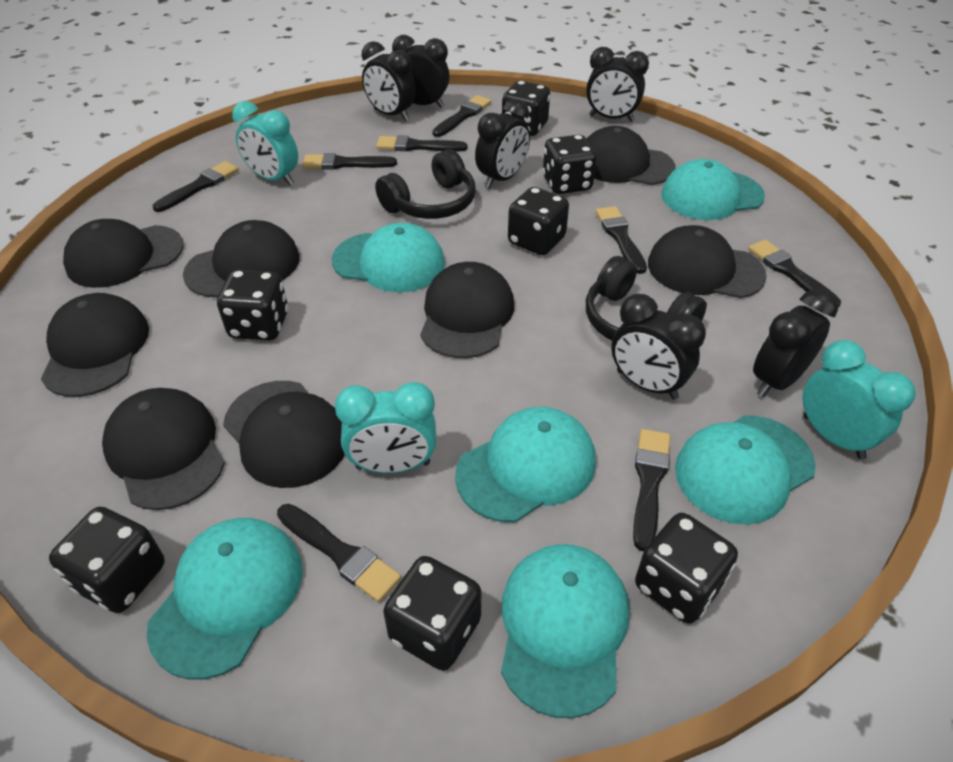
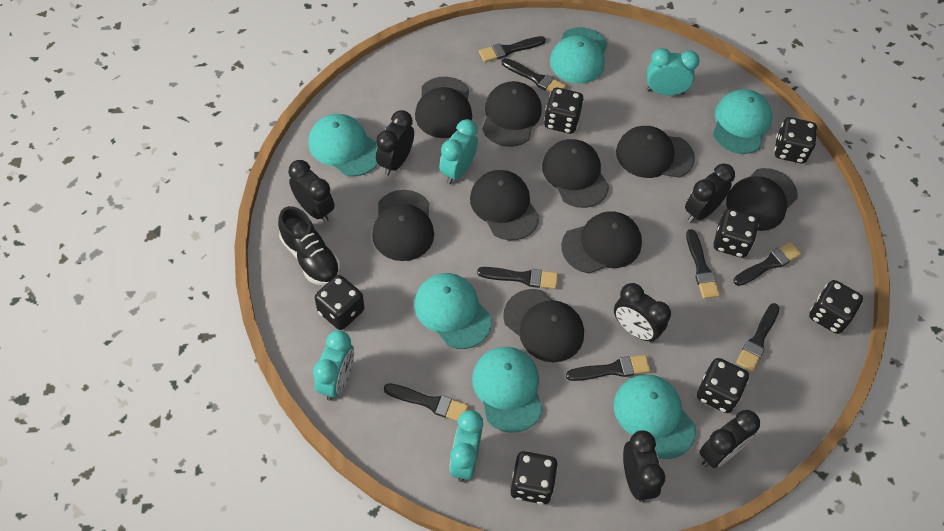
black cap: 8 -> 9
black headphones: 2 -> 0
black shoe: 0 -> 1
turquoise clock: 3 -> 4

